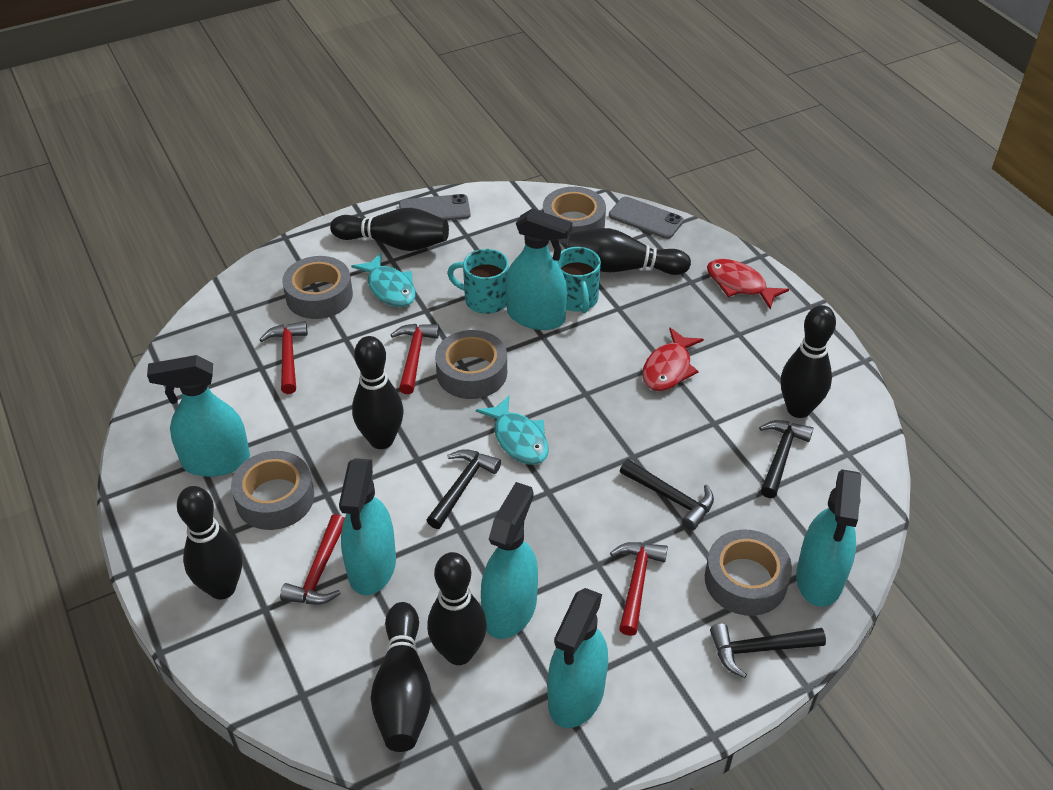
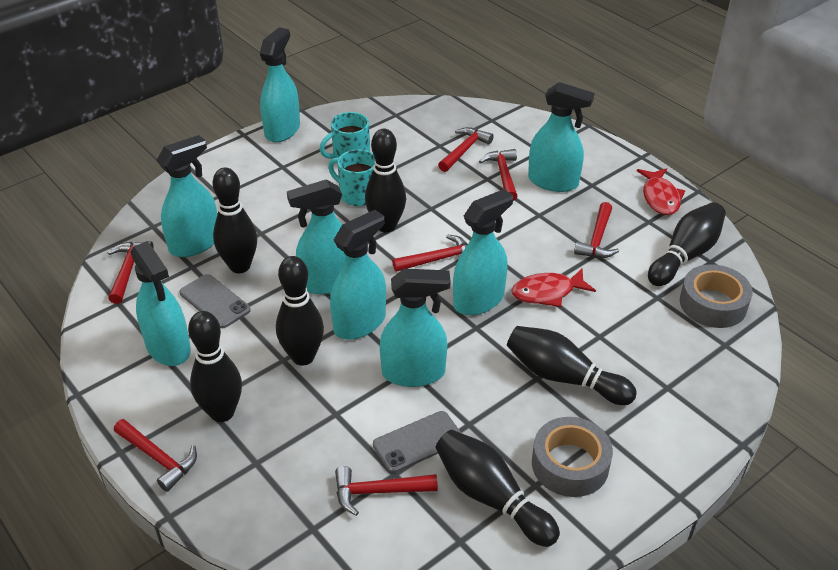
black hammer: 4 -> 0
grey tape: 5 -> 2
red hammer: 4 -> 7
turquoise fish: 2 -> 0
turquoise spray bottle: 6 -> 8

